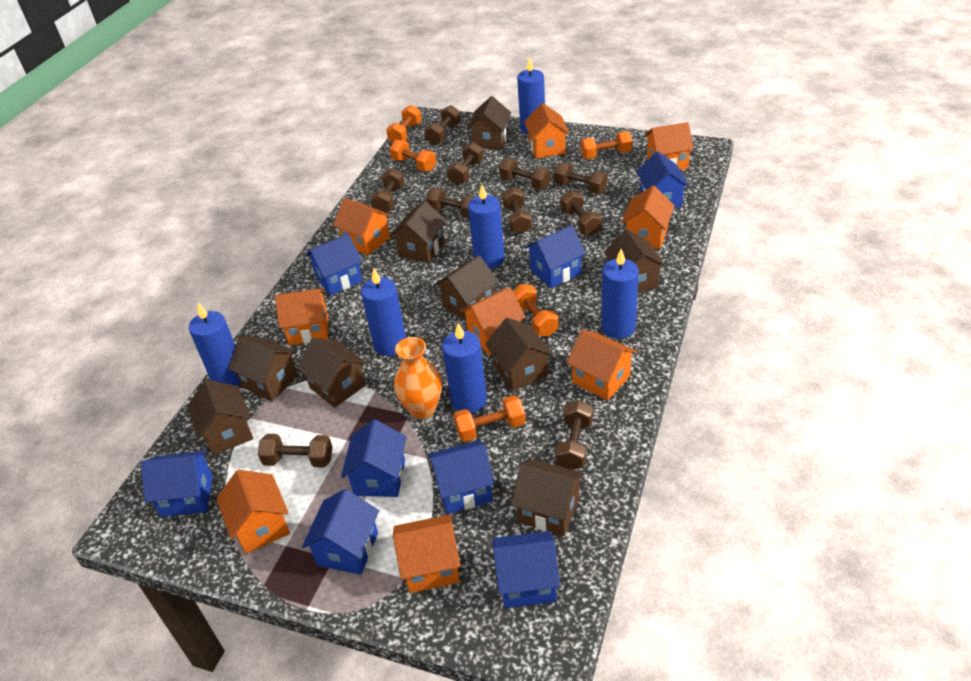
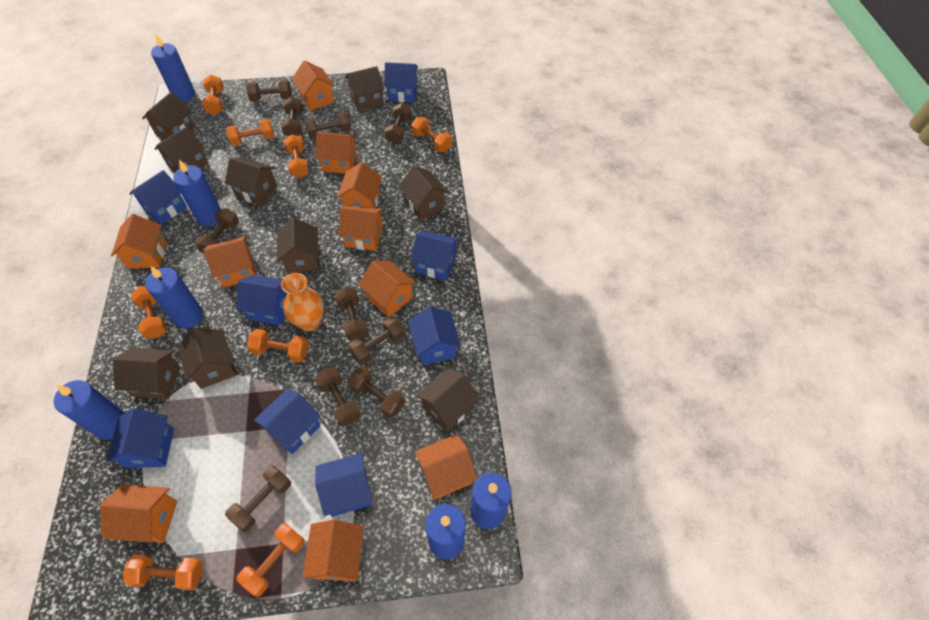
orange dumbbell: 5 -> 8
orange house: 9 -> 10

